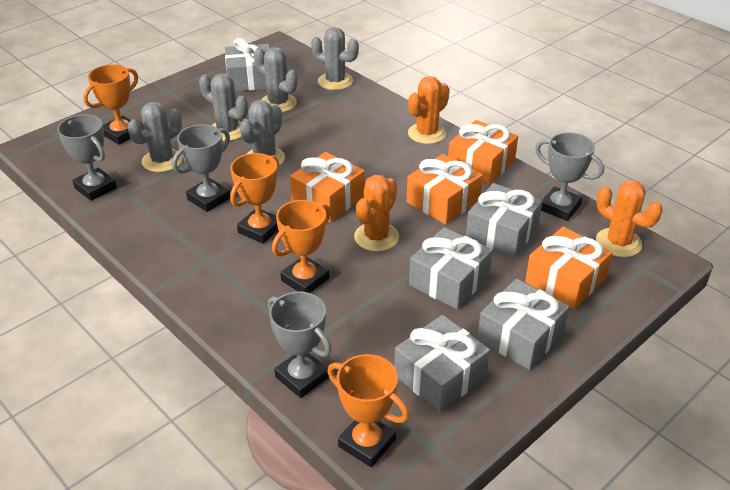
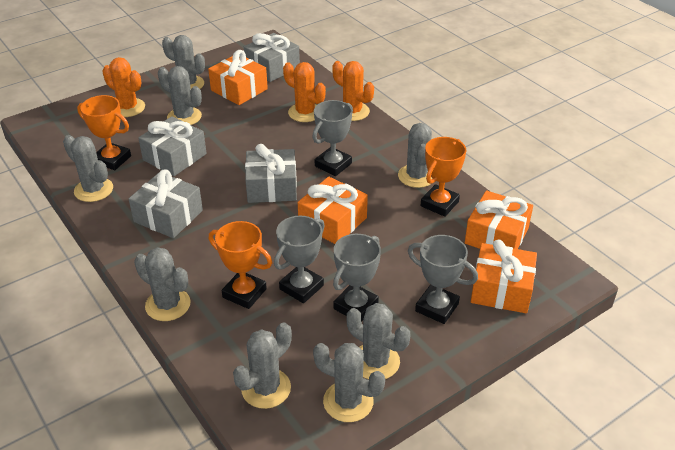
grey cactus: 5 -> 8
grey gift: 5 -> 4
orange trophy: 4 -> 3

